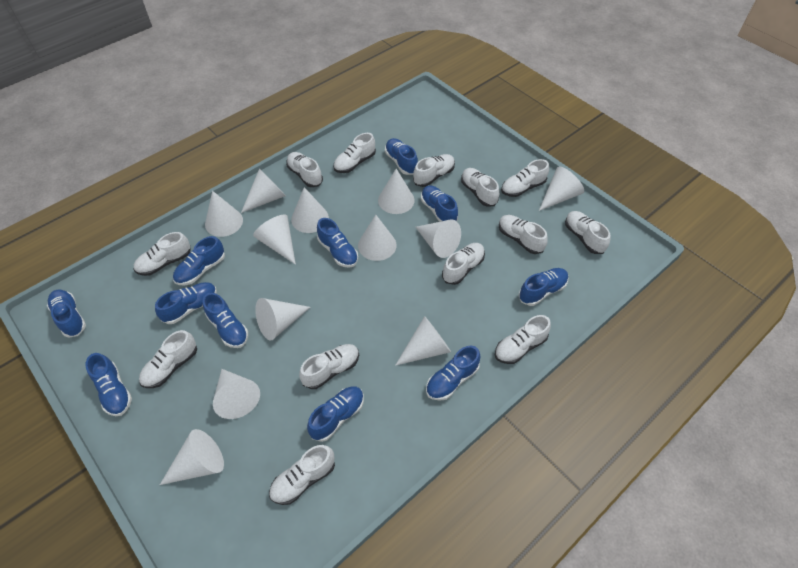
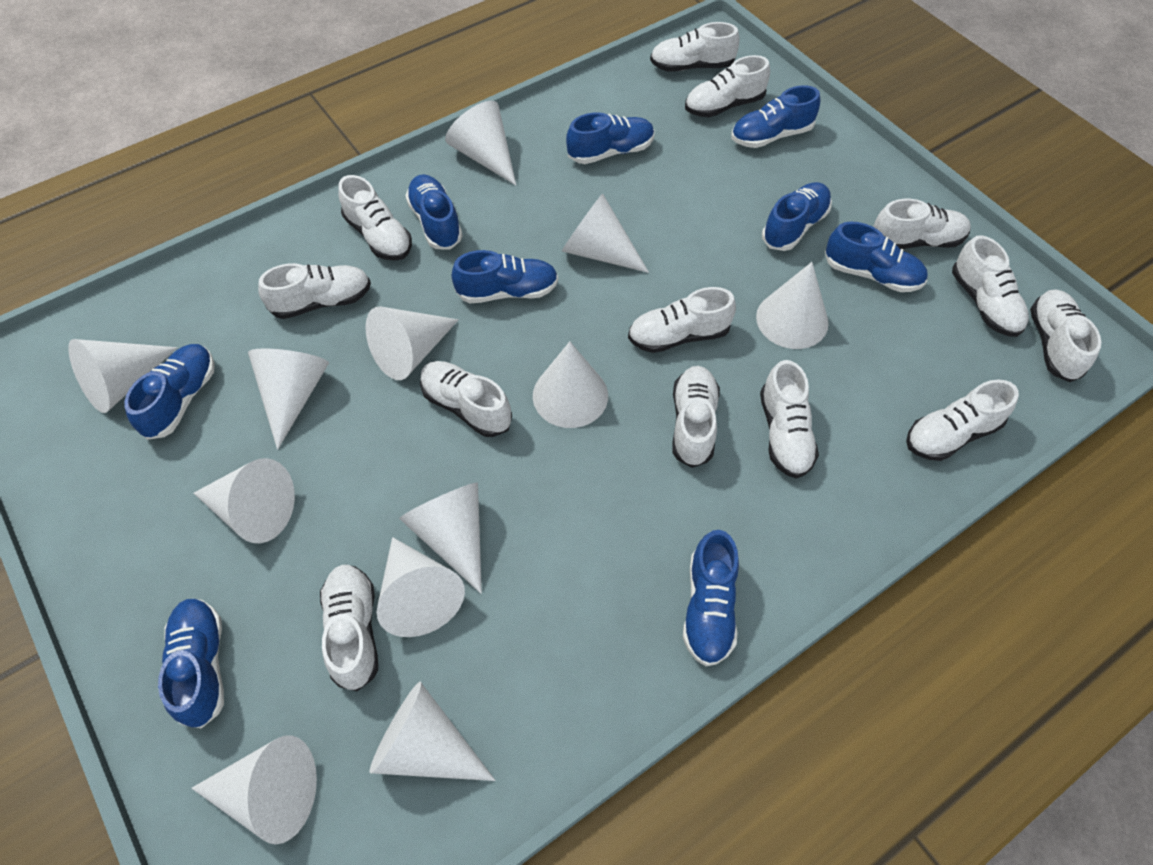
blue shoe: 11 -> 9

